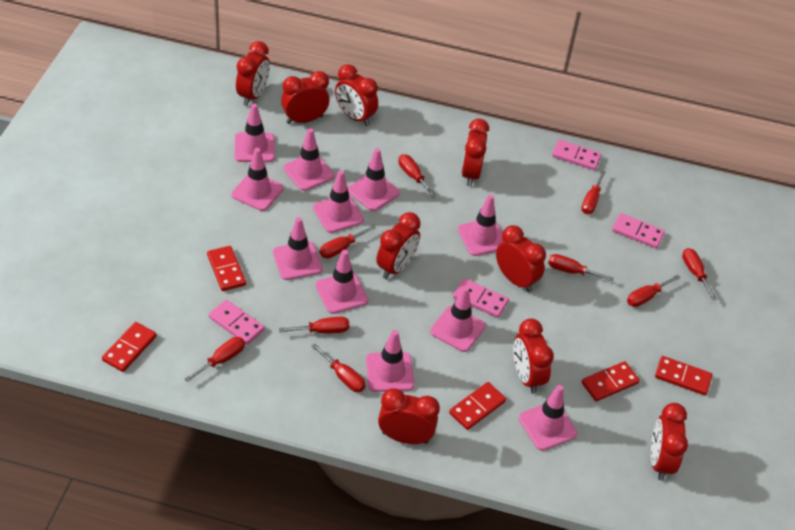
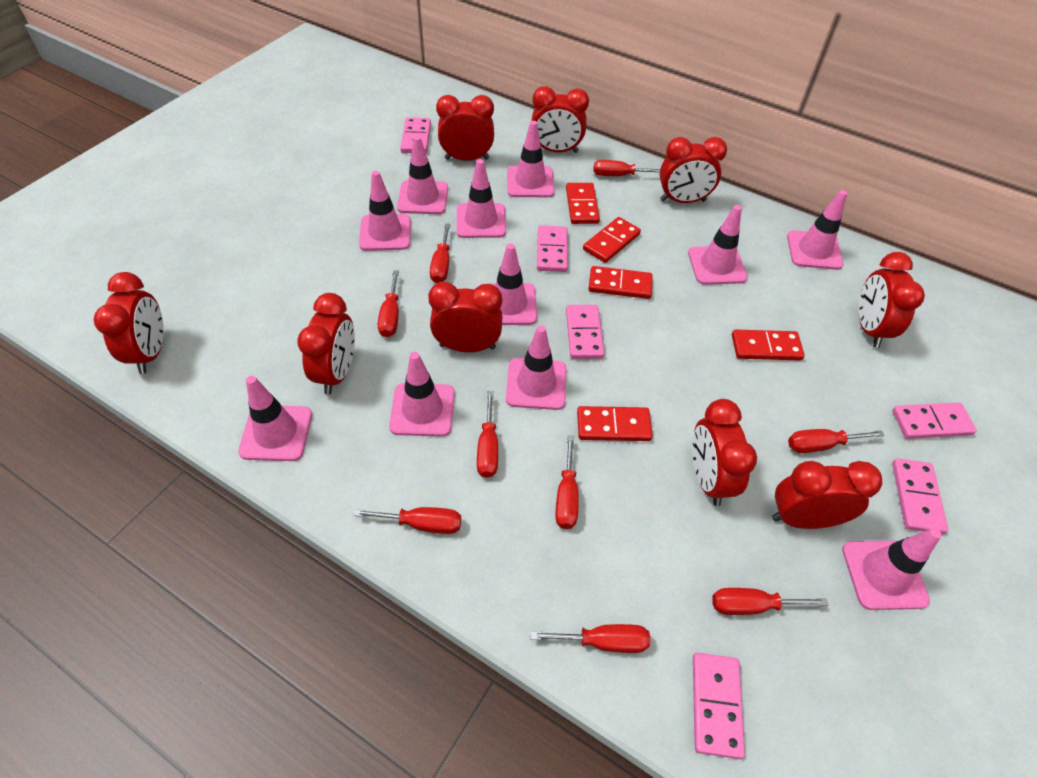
pink domino: 4 -> 6

